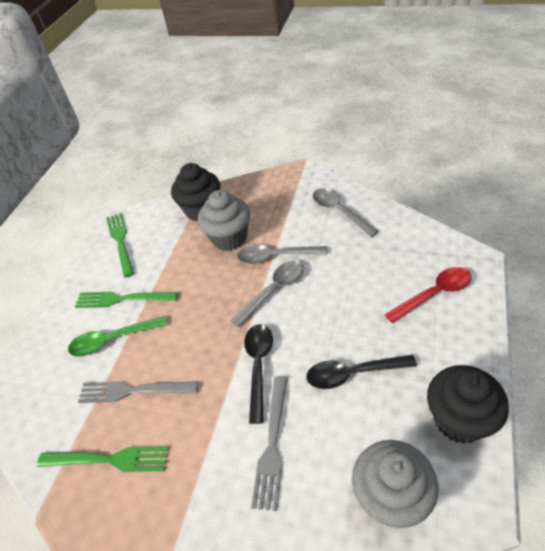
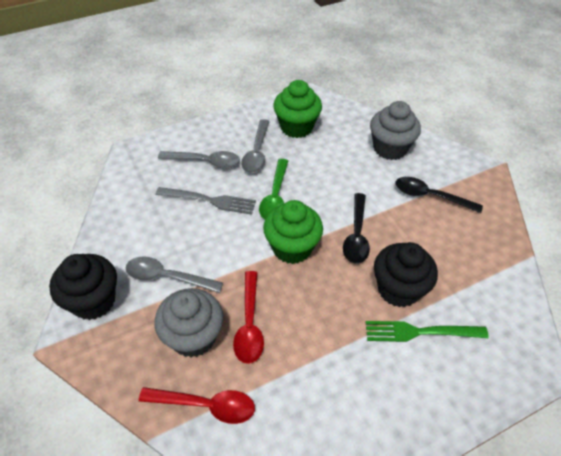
green cupcake: 0 -> 2
green fork: 3 -> 1
grey fork: 2 -> 1
red spoon: 1 -> 2

